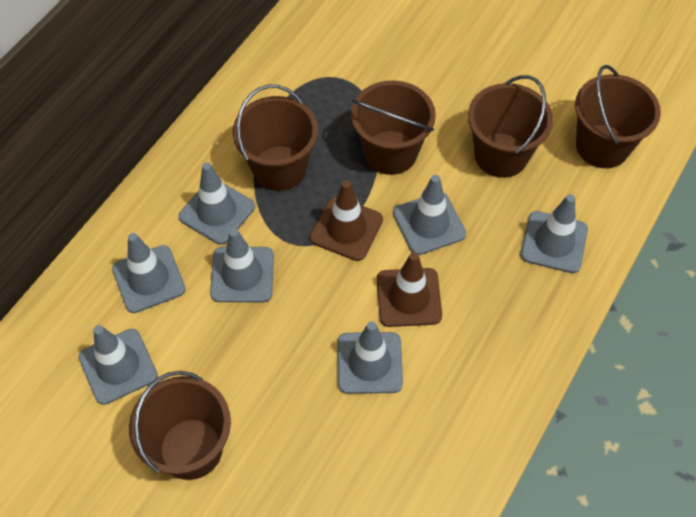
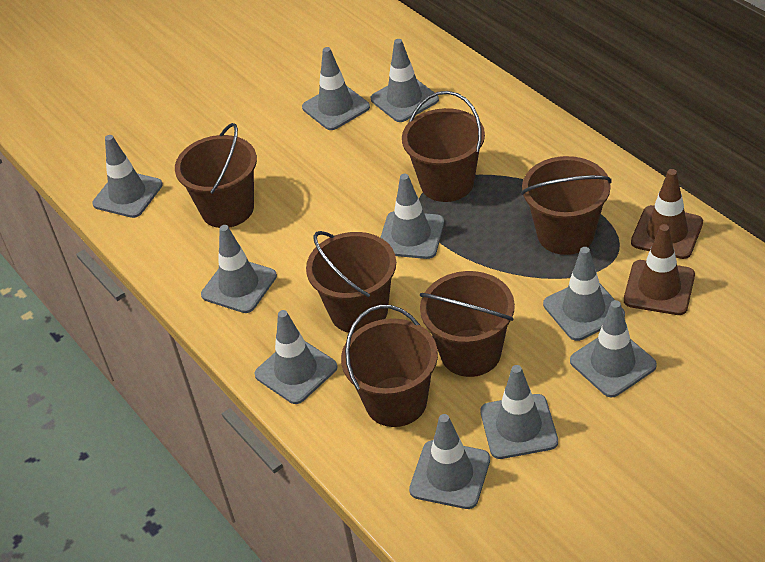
brown bucket: 5 -> 6
grey traffic cone: 7 -> 10

